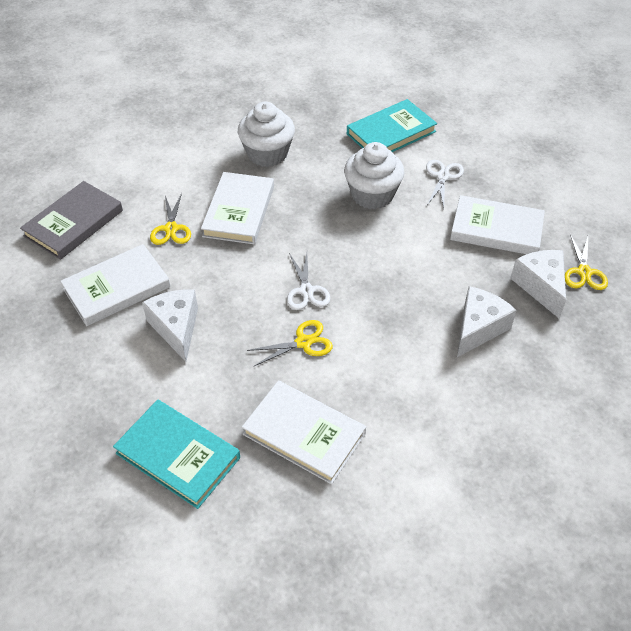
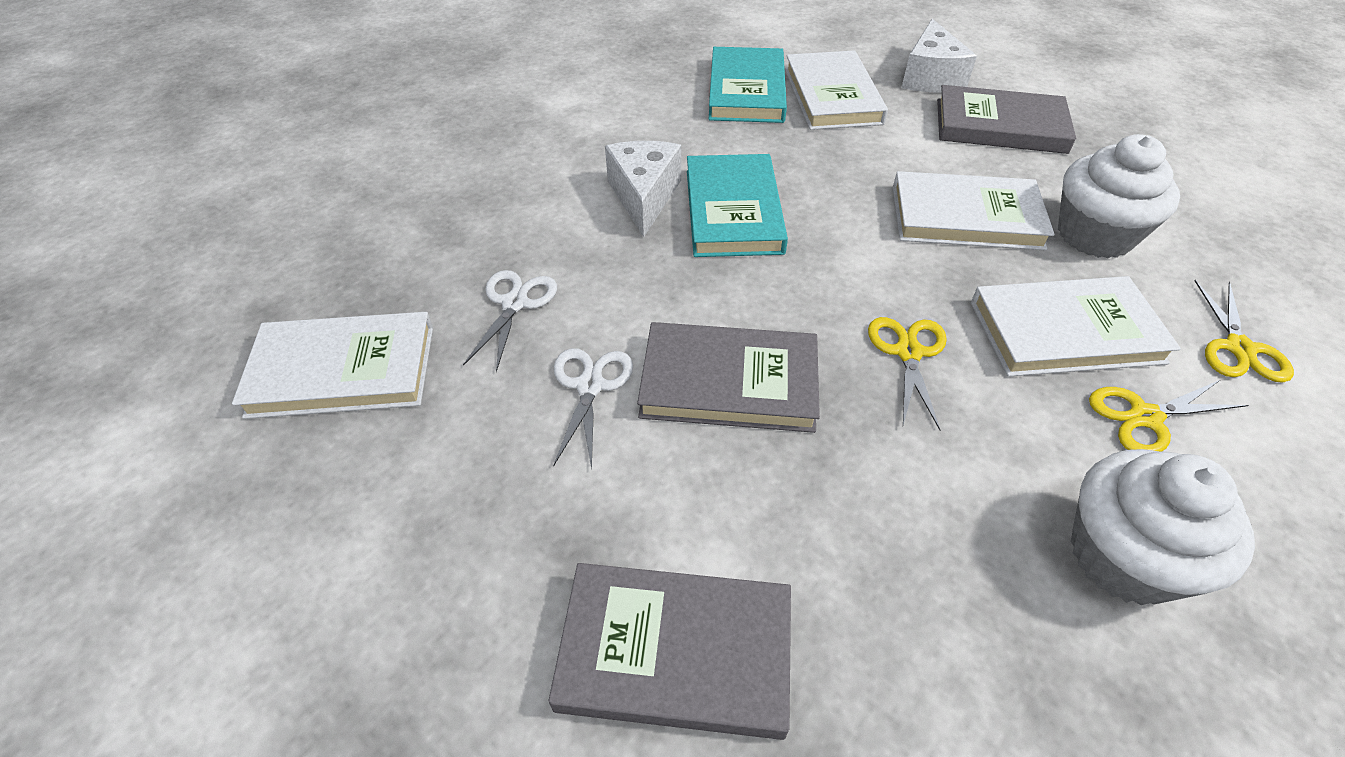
grey book: 1 -> 3
white cheese: 3 -> 2

